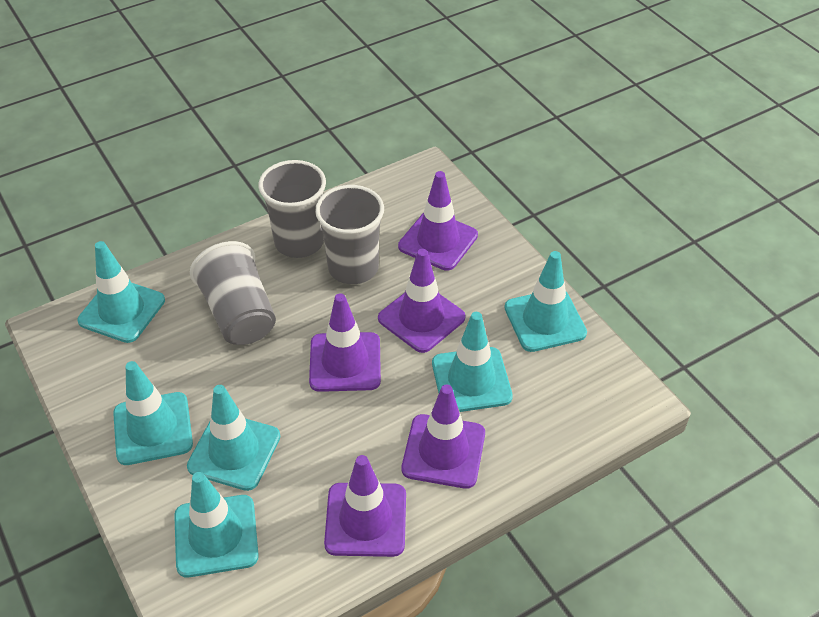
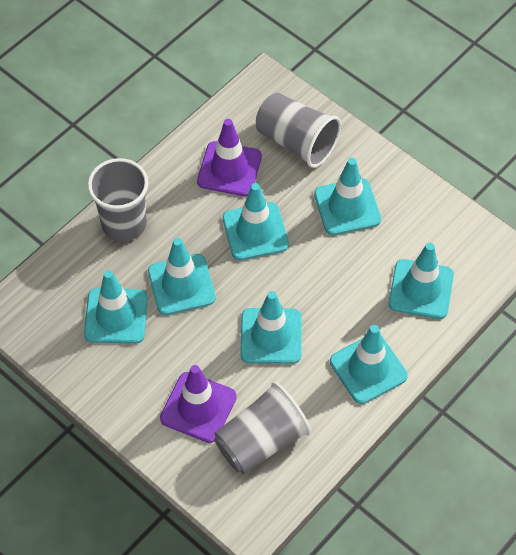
purple traffic cone: 5 -> 2
turquoise traffic cone: 6 -> 7

